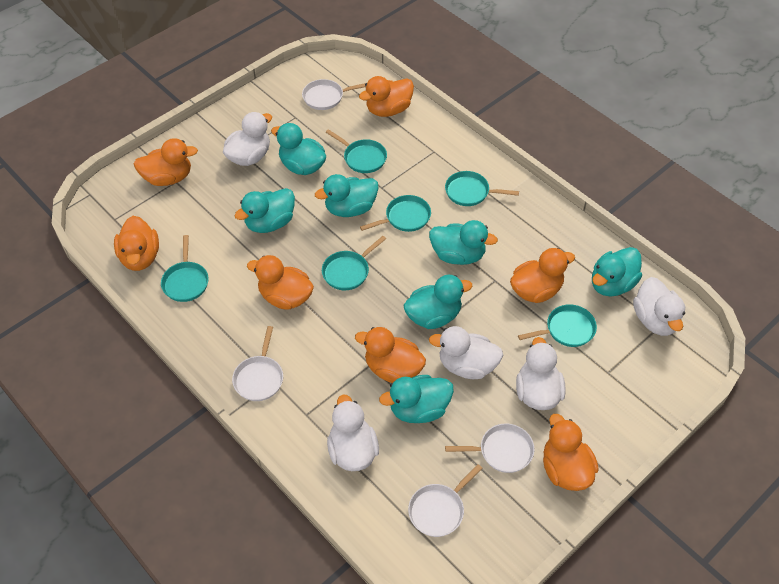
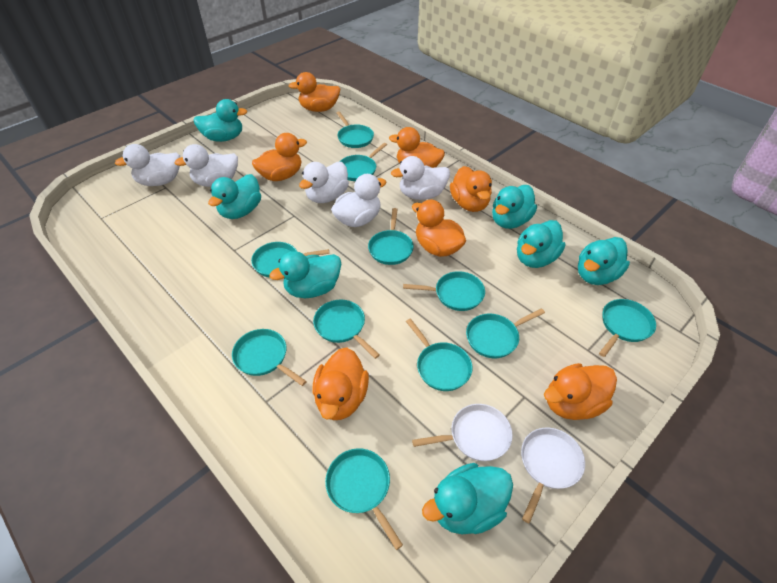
turquoise pan: 6 -> 11
white pan: 4 -> 2

